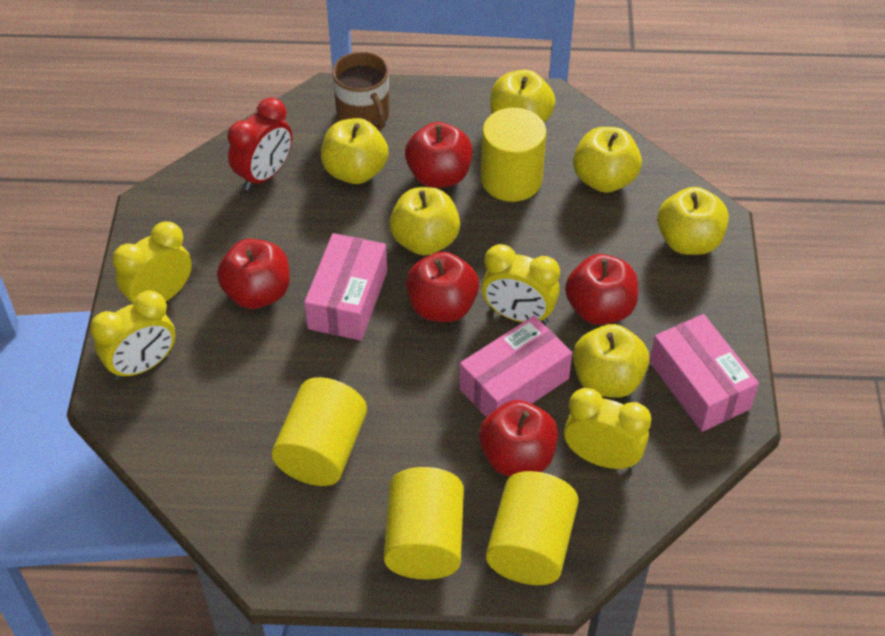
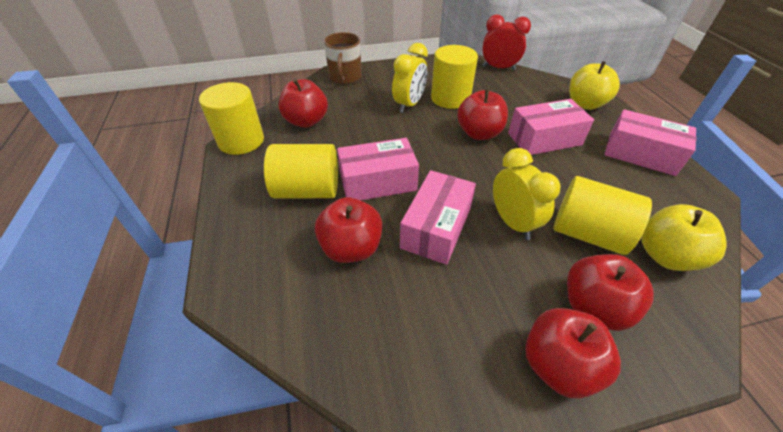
pink box: 3 -> 4
yellow apple: 6 -> 2
yellow clock: 4 -> 2

